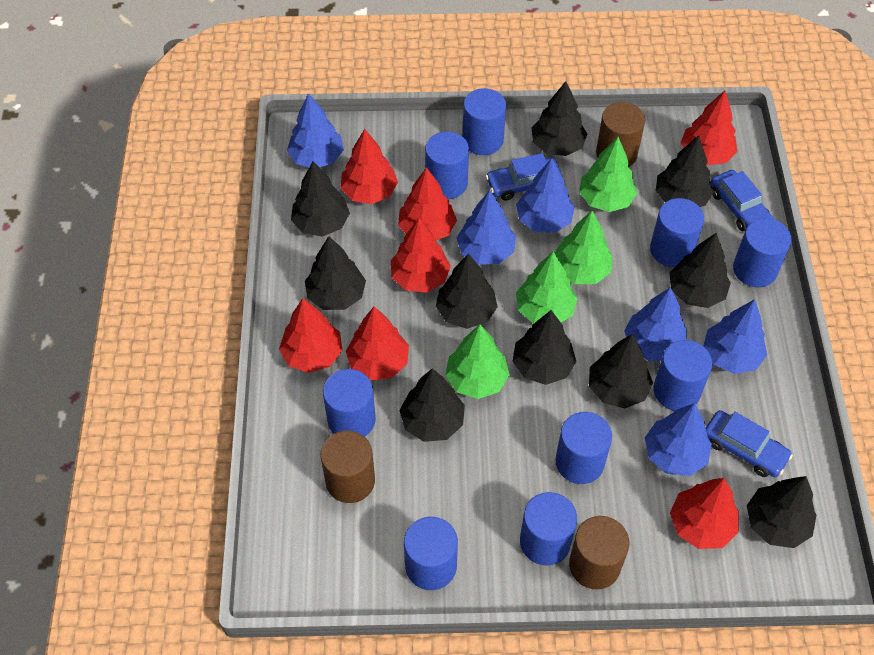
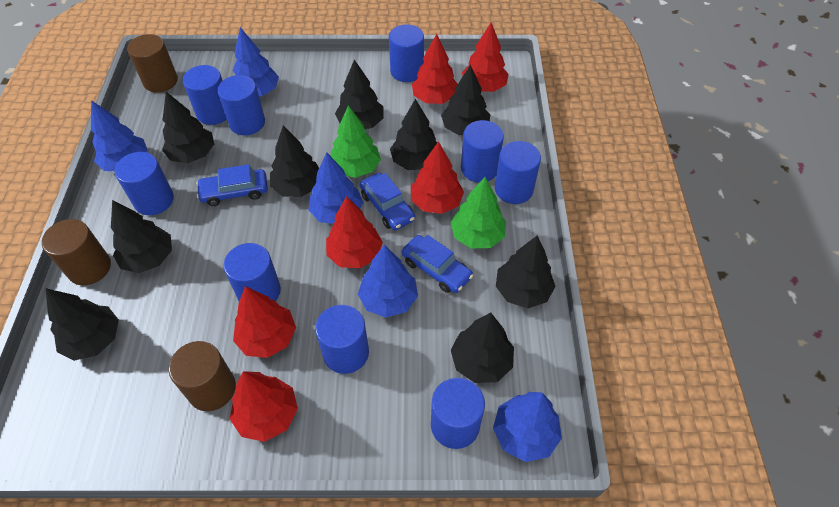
black tree: 10 -> 9
blue tree: 6 -> 5
green tree: 4 -> 2
red tree: 7 -> 6

